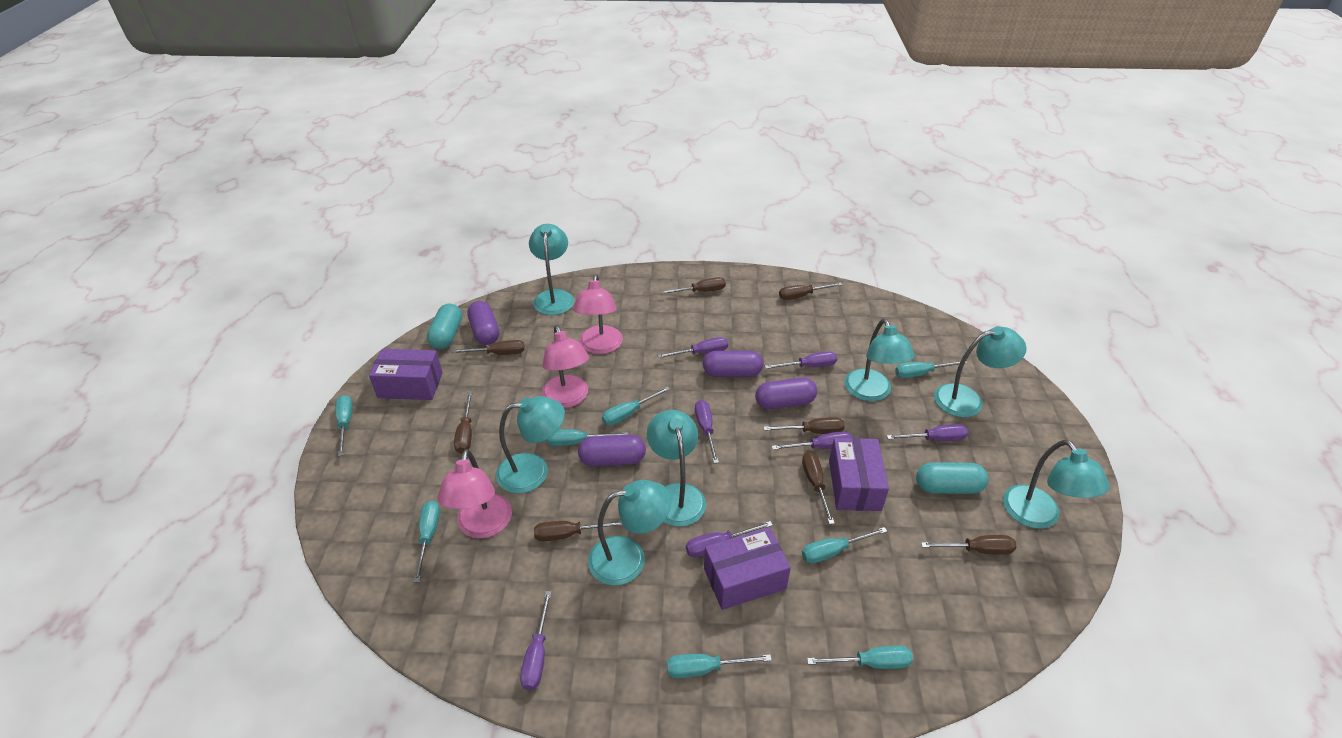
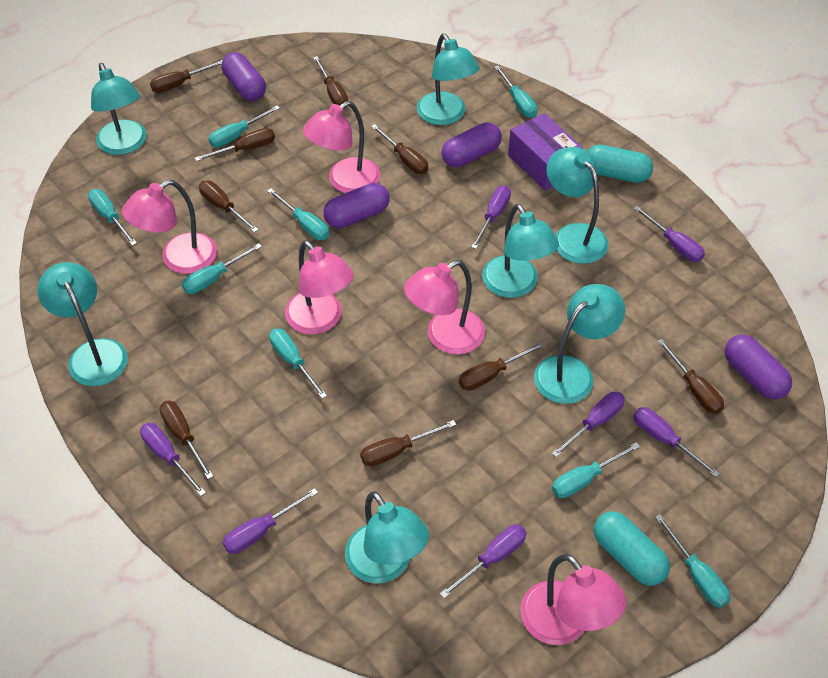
brown screwdriver: 8 -> 9
pink lamp: 3 -> 5
purple box: 3 -> 1

